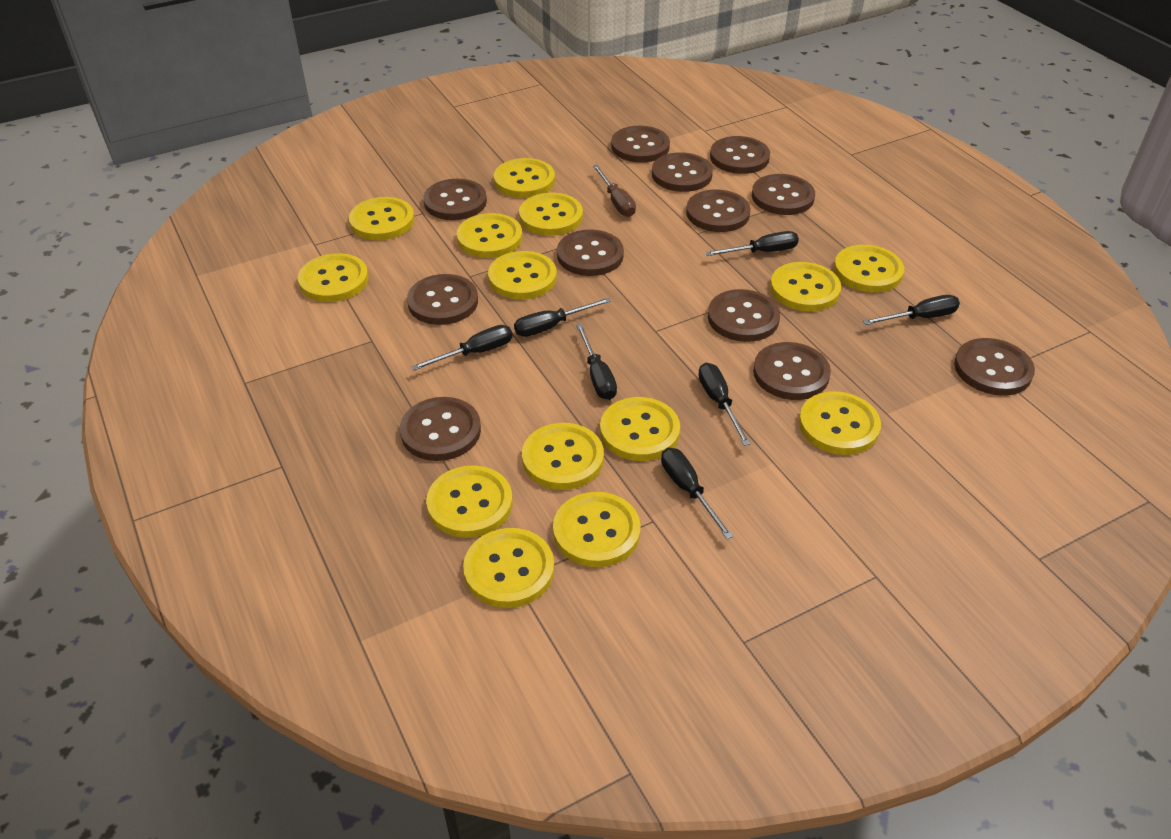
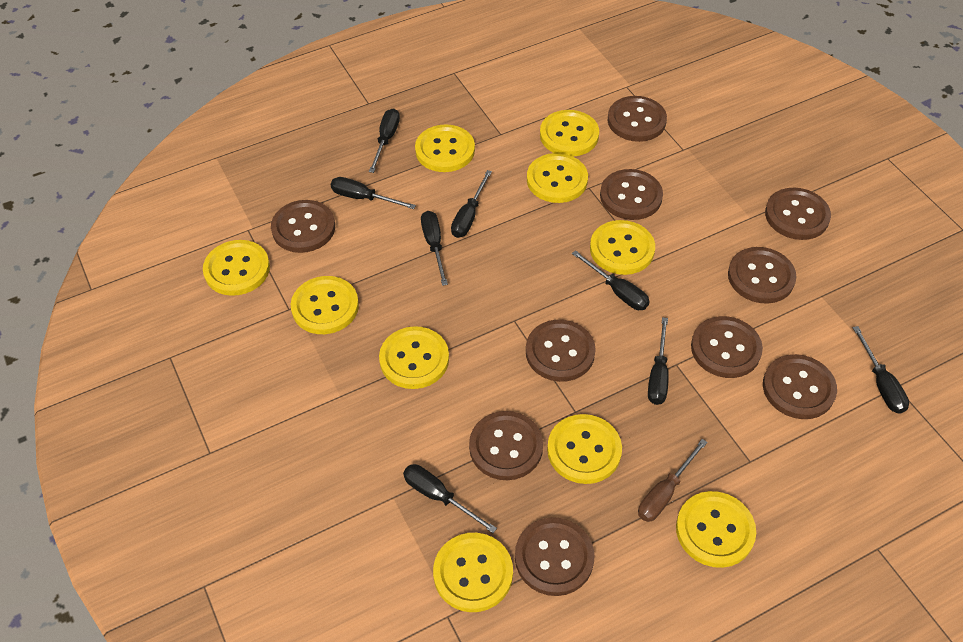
black screwdriver: 7 -> 8
brown button: 12 -> 10
yellow button: 14 -> 10

